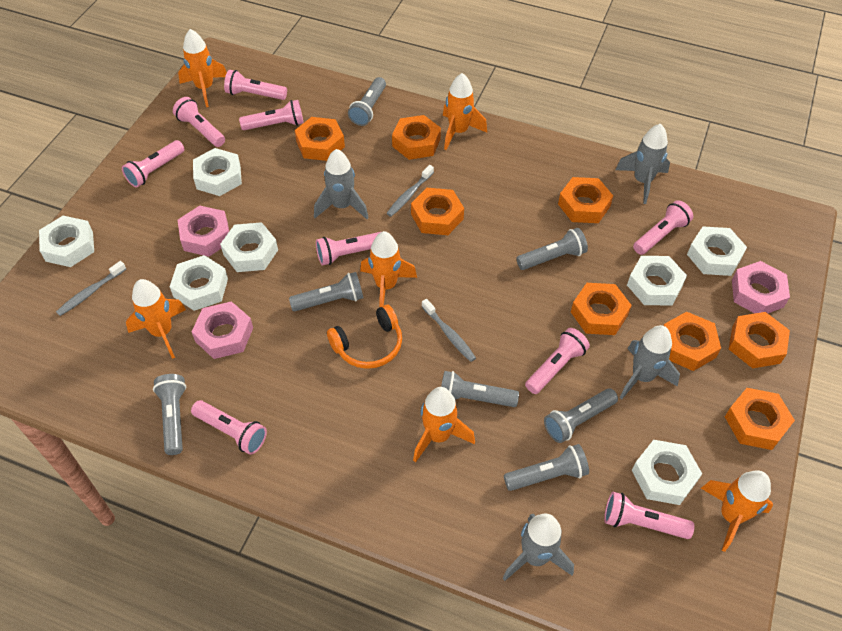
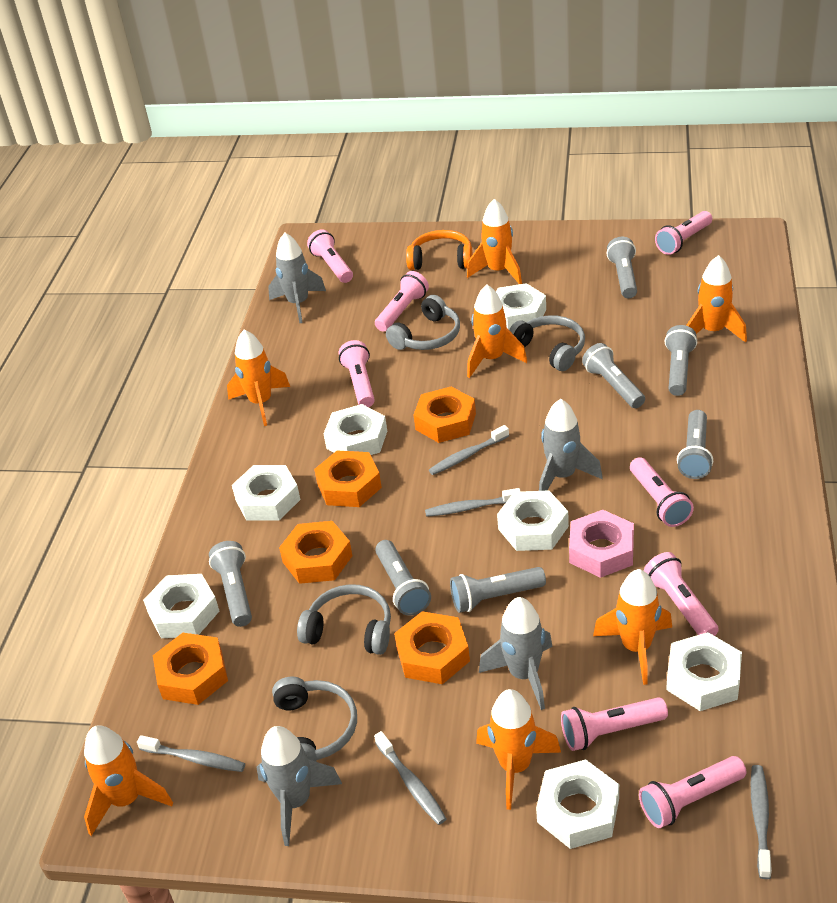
grey headphones: 0 -> 4
grey toothbrush: 3 -> 5
orange nut: 8 -> 5
orange rocket: 6 -> 7
pink flashlight: 9 -> 8
pink nut: 3 -> 1

